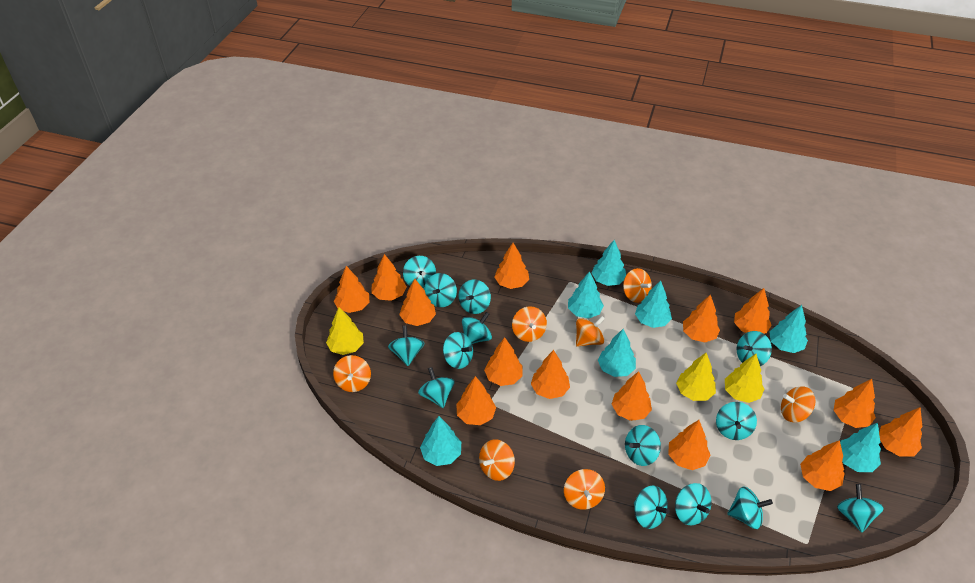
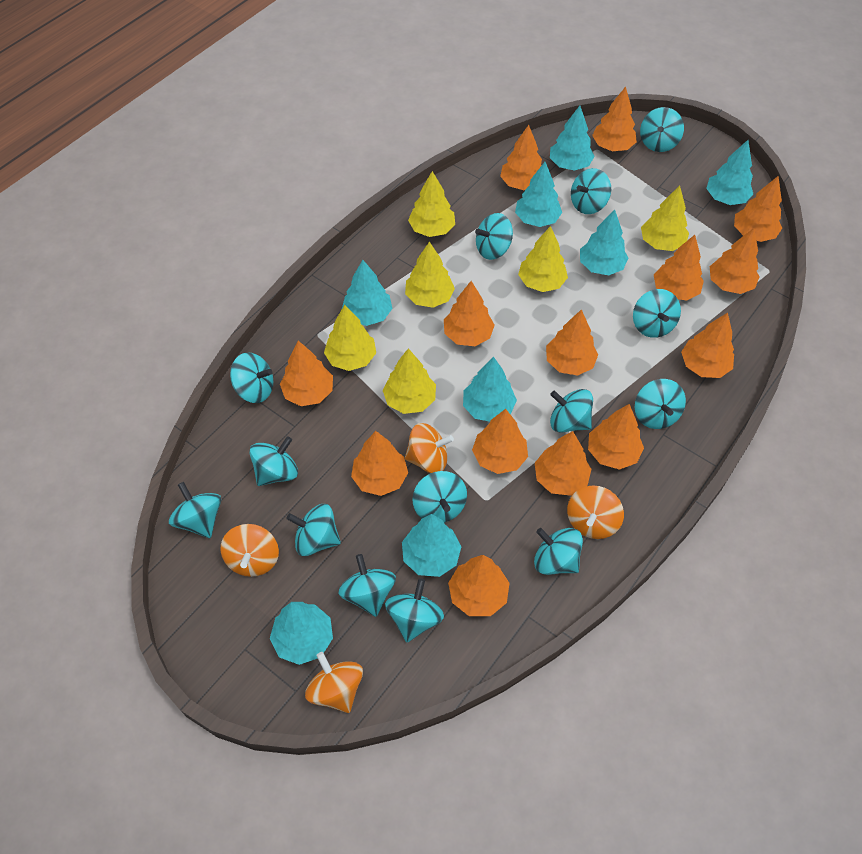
orange spinning top: 7 -> 4
turquoise tree: 7 -> 8
yellow tree: 3 -> 6

